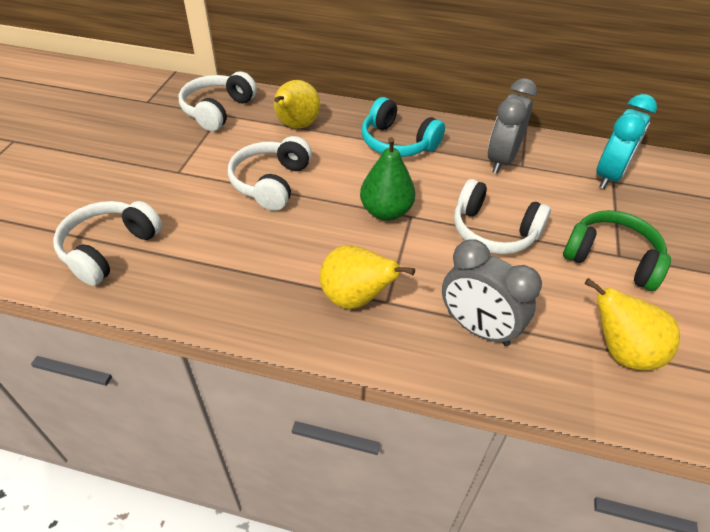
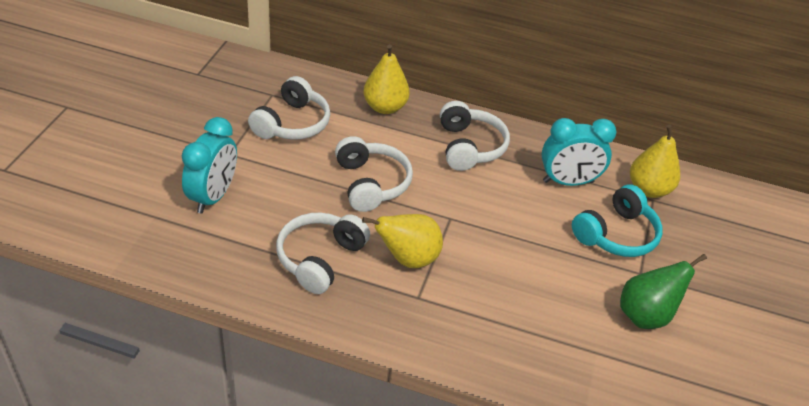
green headphones: 1 -> 0
grey clock: 2 -> 0
turquoise clock: 1 -> 2

